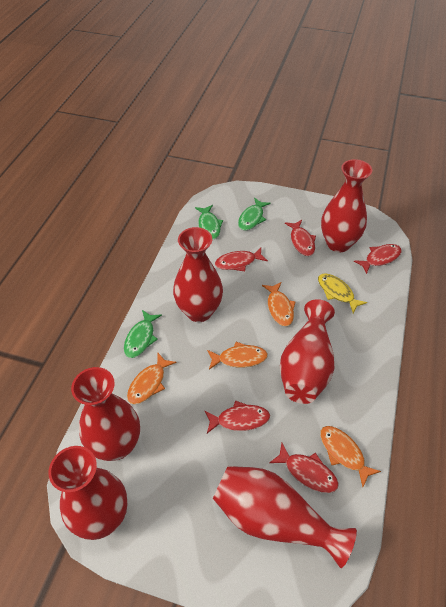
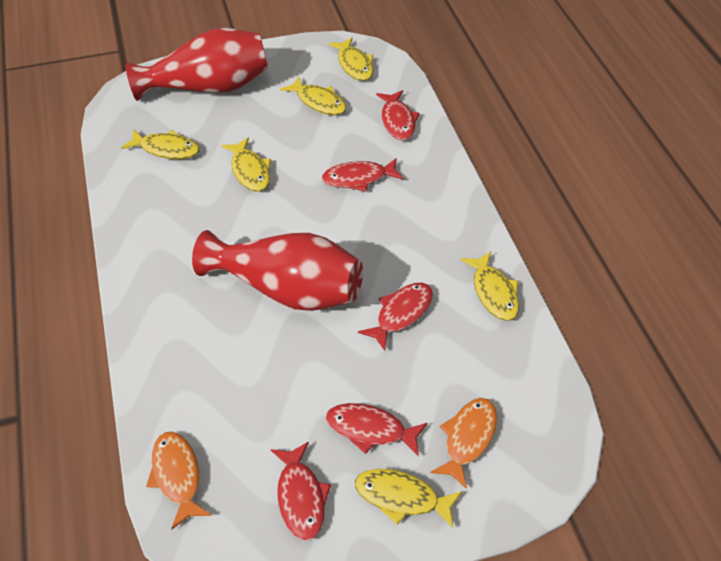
green fish: 3 -> 0
orange fish: 4 -> 2
red vase: 6 -> 2
yellow fish: 1 -> 6

